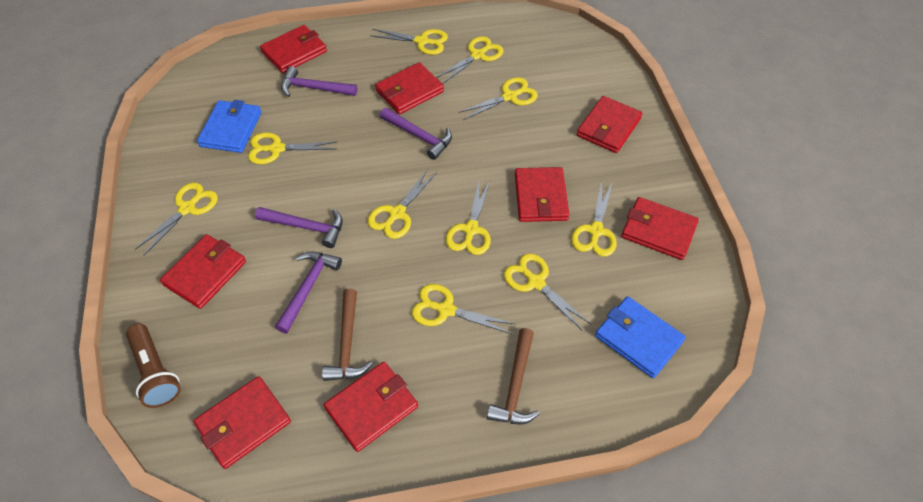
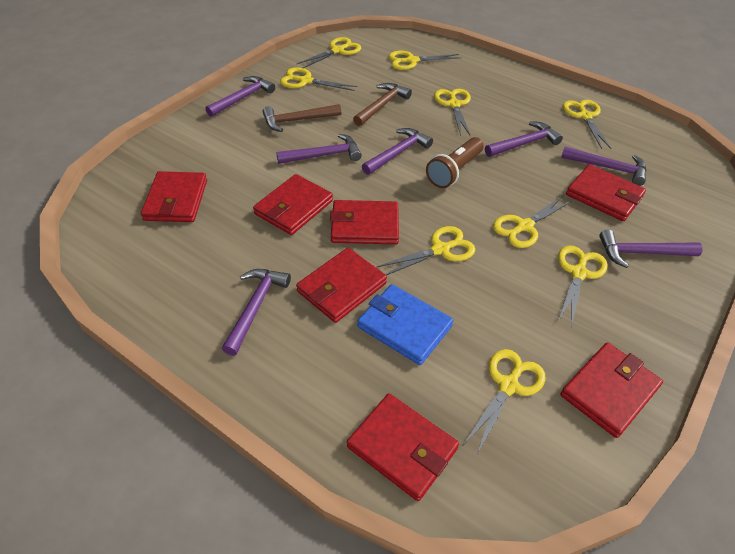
blue wallet: 2 -> 1
purple hammer: 4 -> 7
red wallet: 8 -> 7
yellow scissors: 10 -> 9

